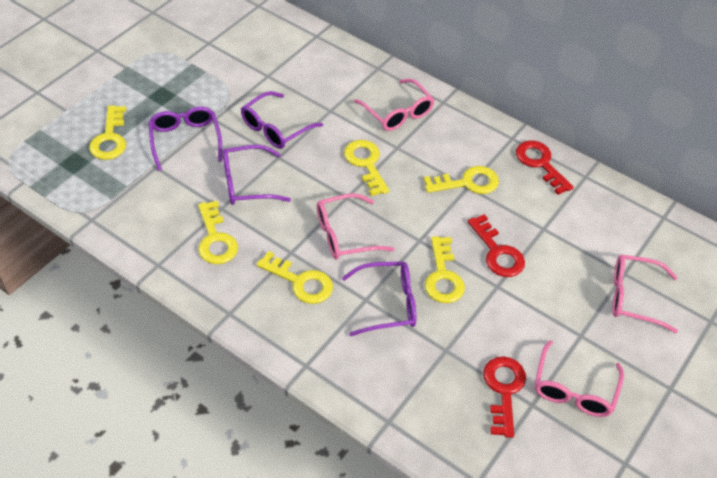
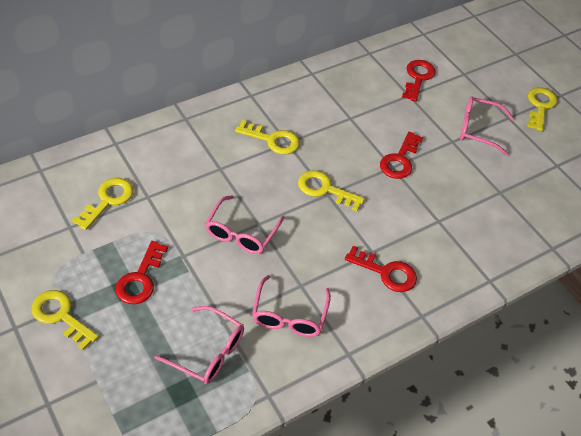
purple glasses: 4 -> 0
red key: 3 -> 4
yellow key: 6 -> 5

